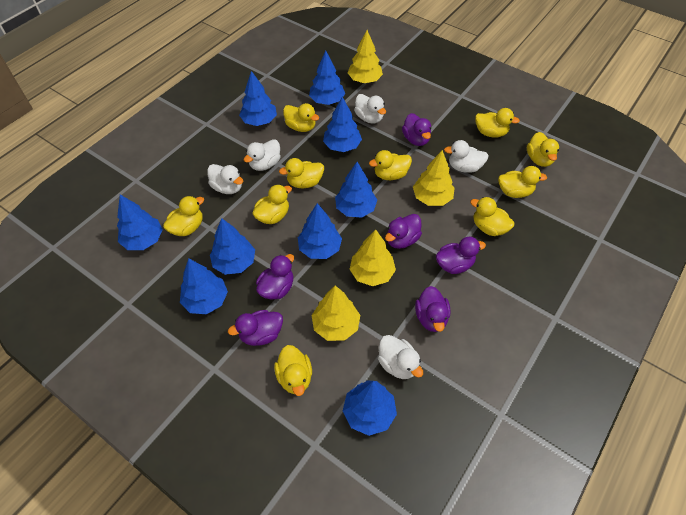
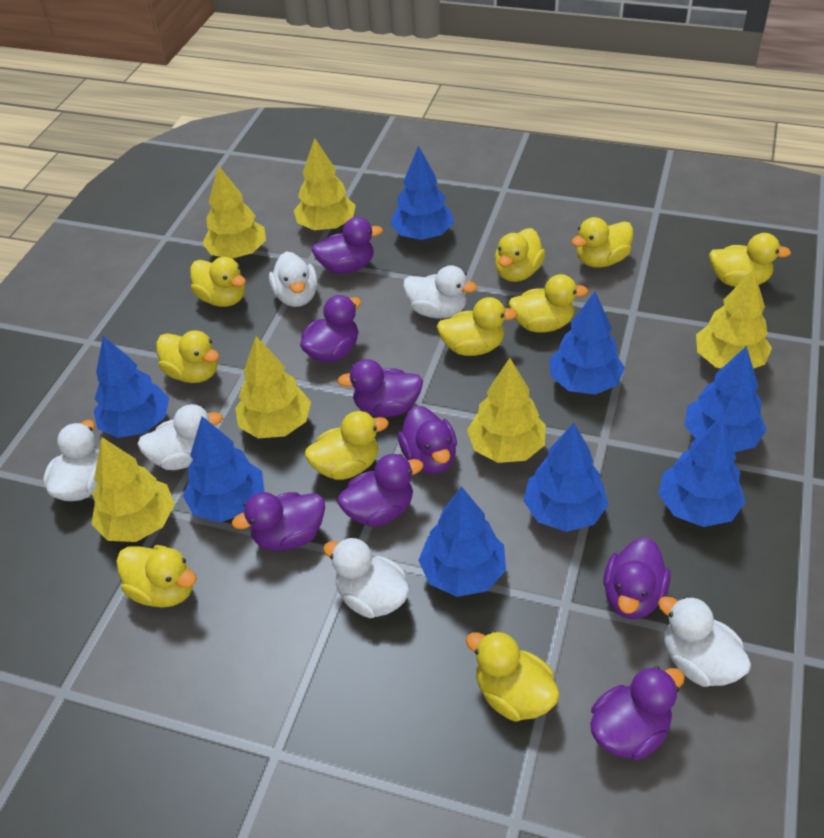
blue tree: 9 -> 8
purple duck: 6 -> 8
white duck: 5 -> 6
yellow tree: 4 -> 6

